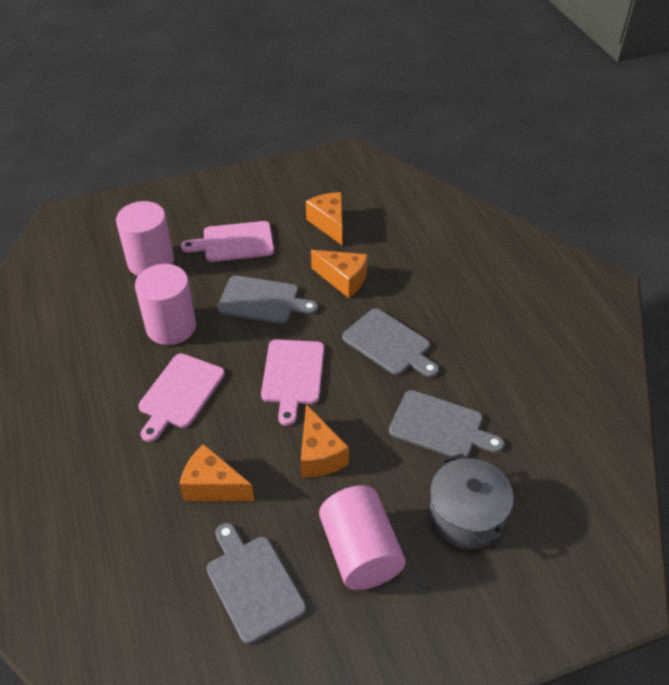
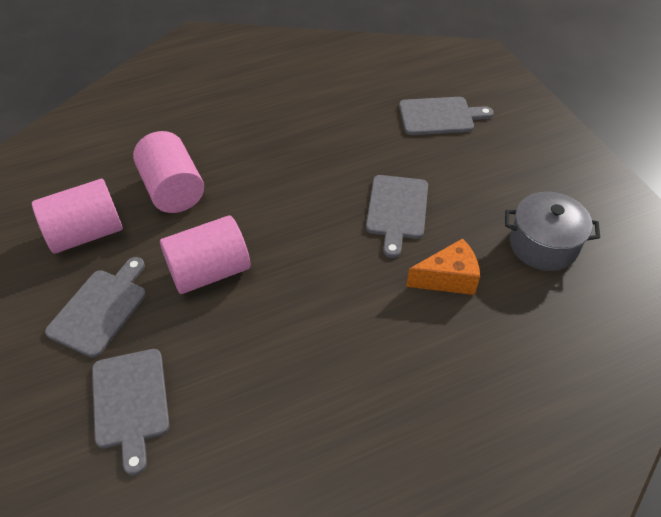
orange cheese: 4 -> 1
pink cutting board: 3 -> 0

